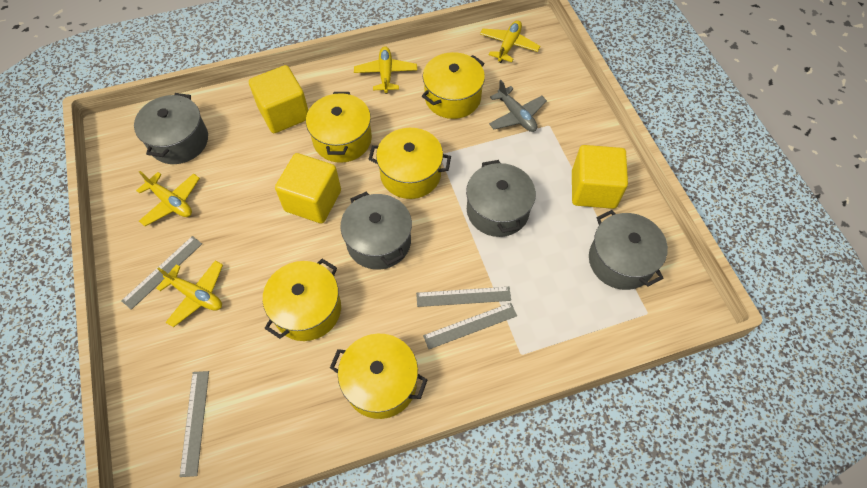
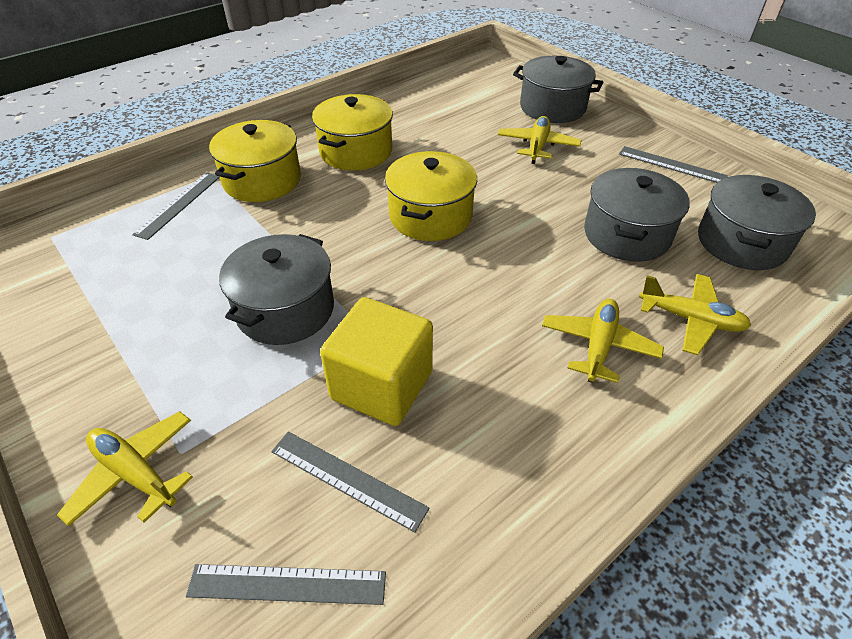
grey plane: 1 -> 0
yellow cube: 3 -> 1
yellow pot: 5 -> 3

